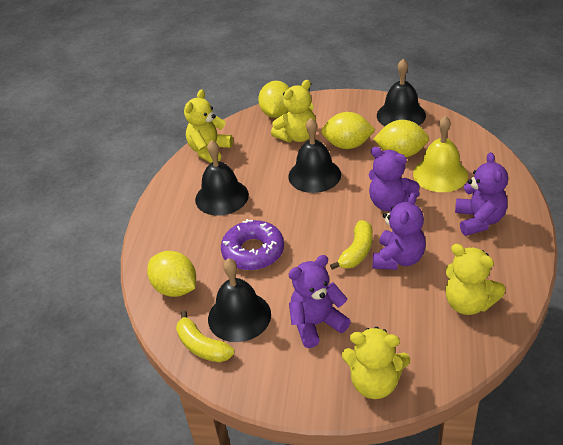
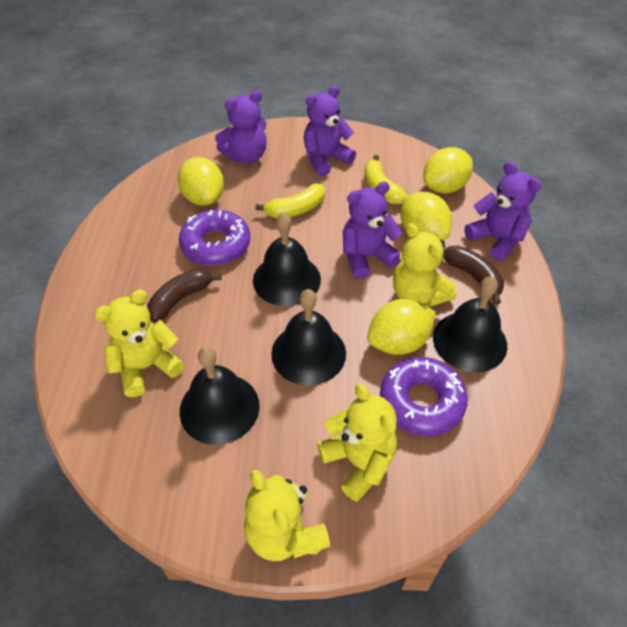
brown banana: 0 -> 2
purple donut: 1 -> 2
yellow bell: 1 -> 0

